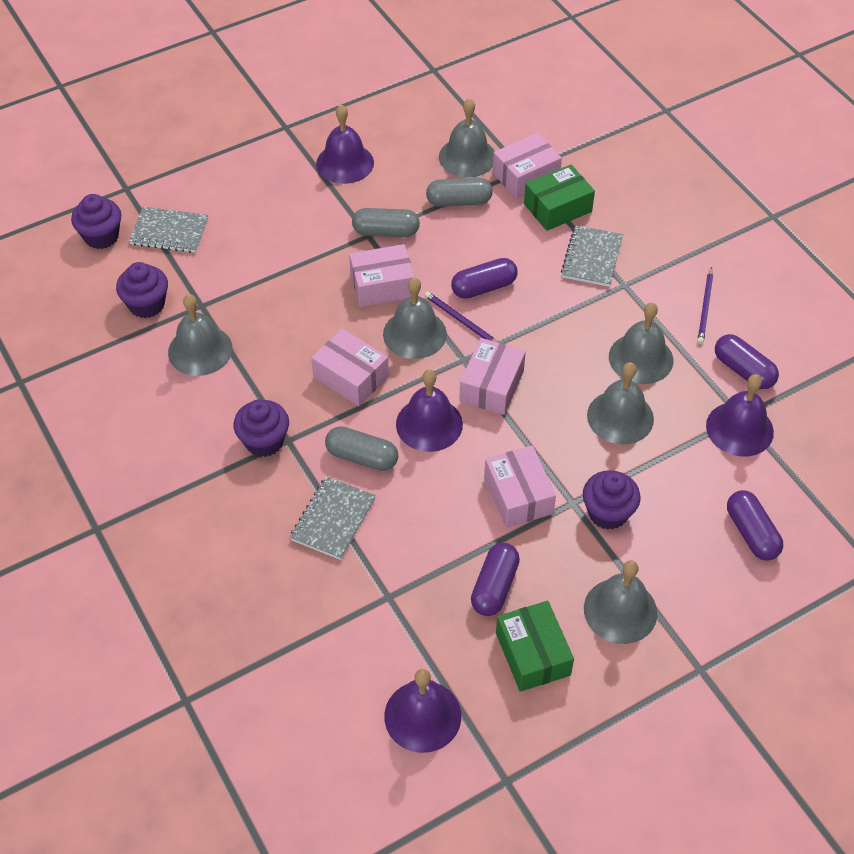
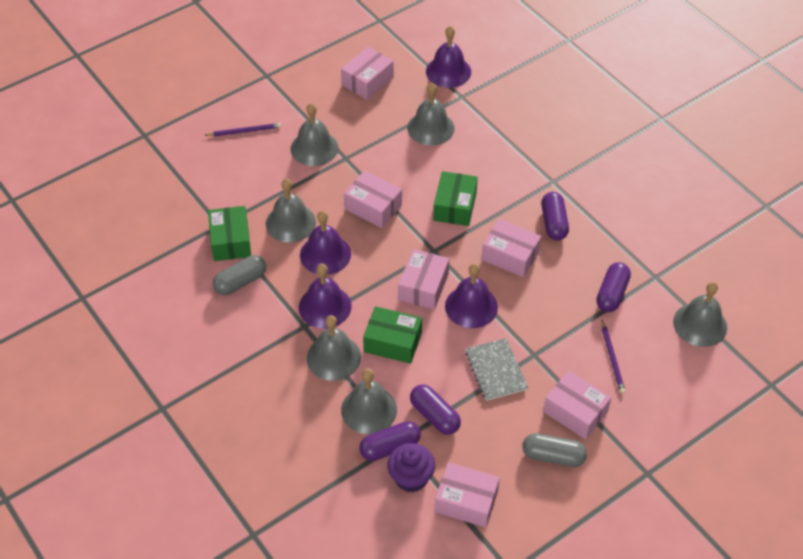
green box: 2 -> 3
grey capsule: 3 -> 2
grey notebook: 3 -> 1
pink box: 5 -> 6
purple cupcake: 4 -> 1

